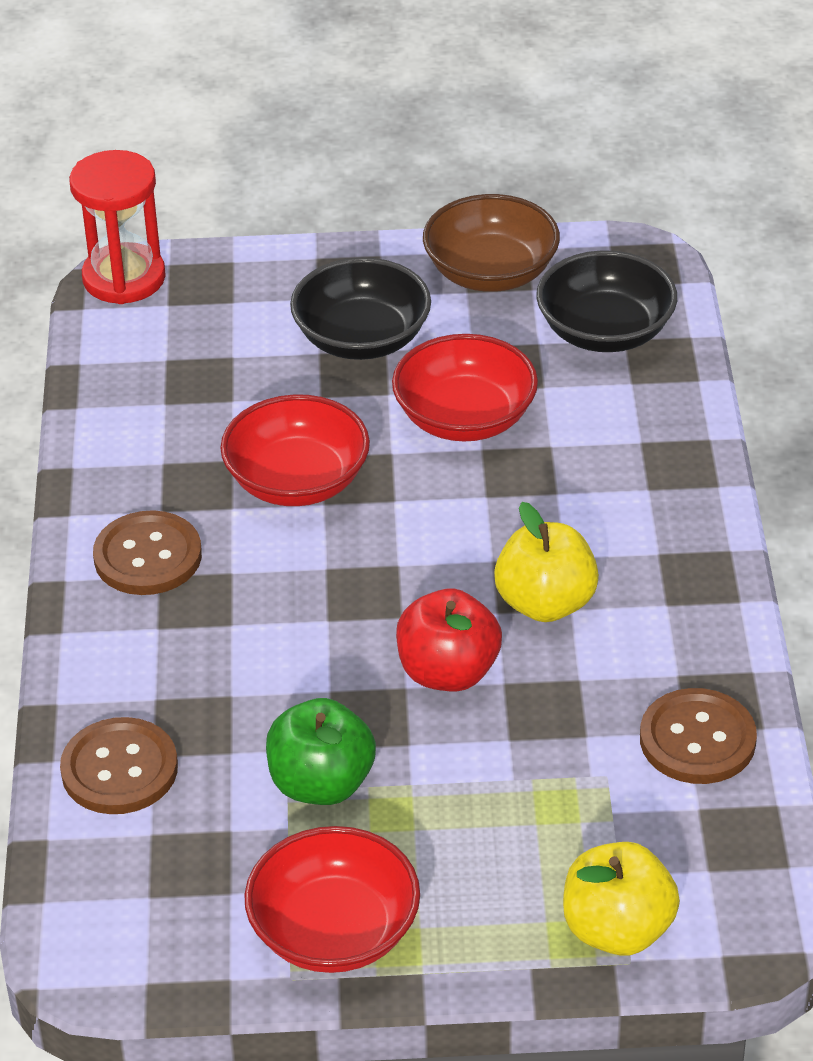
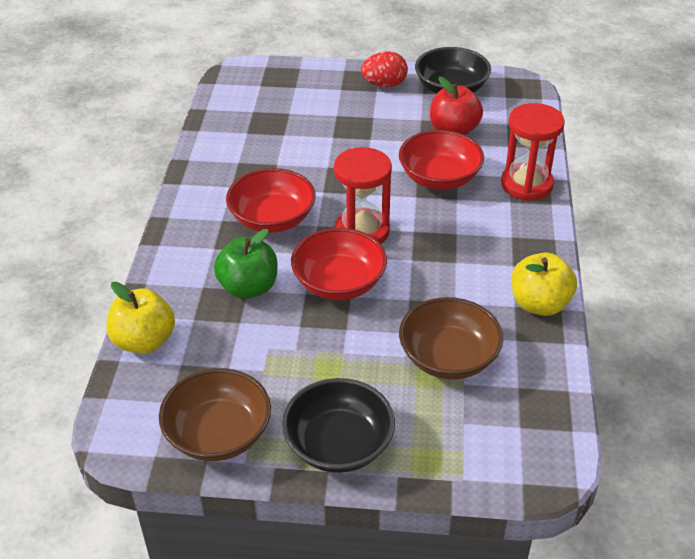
brown bowl: 1 -> 2
brown button: 3 -> 0
red egg: 0 -> 1
red hourglass: 1 -> 2

